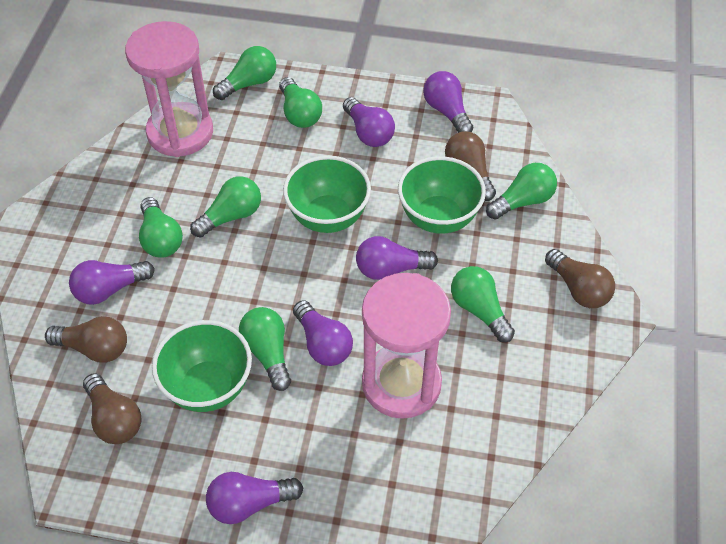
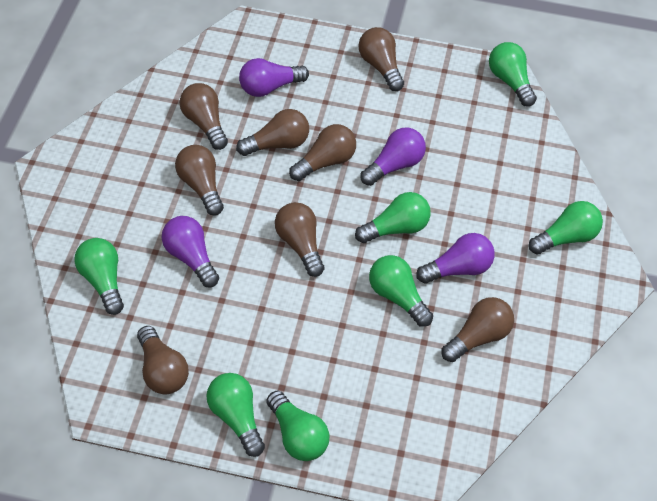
brown light bulb: 4 -> 8
green bowl: 3 -> 0
pink hourglass: 2 -> 0
purple light bulb: 6 -> 4

